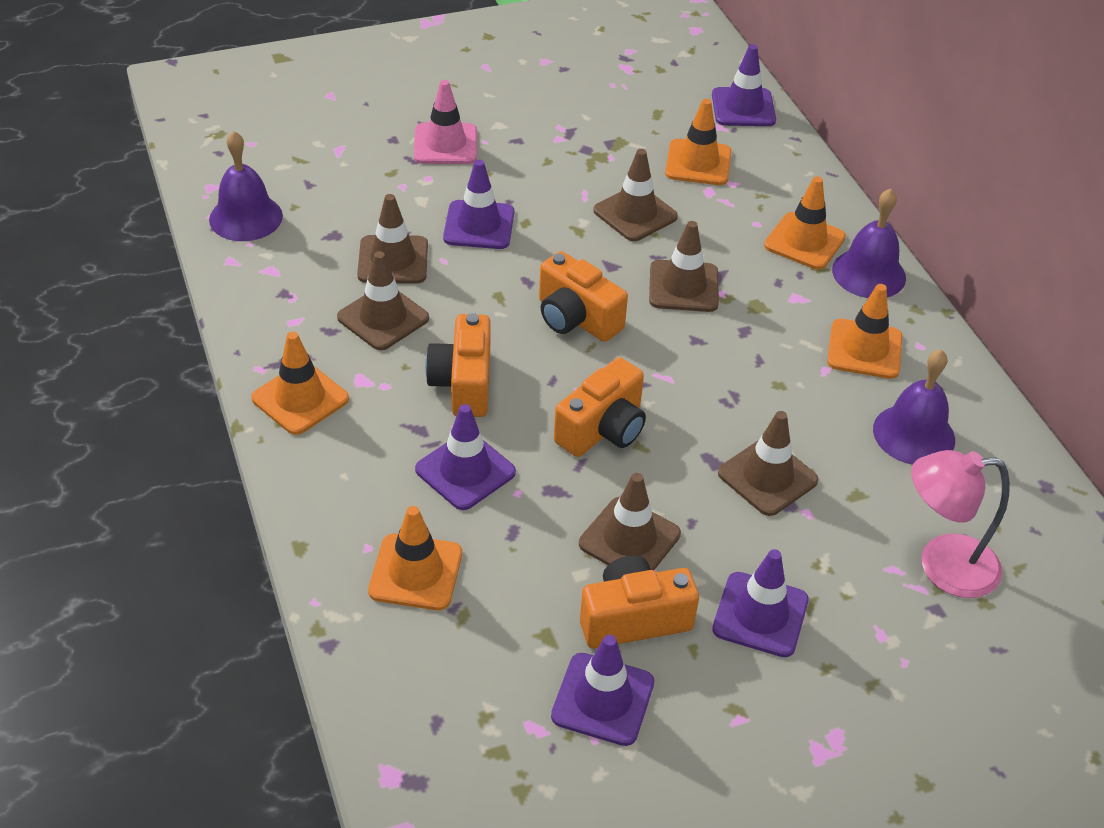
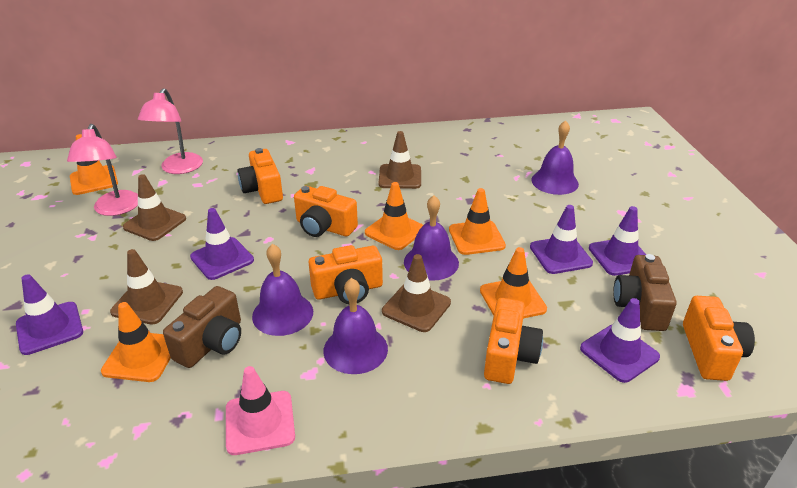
brown camera: 0 -> 2
brown traffic cone: 6 -> 4
orange camera: 4 -> 5
pink lamp: 1 -> 2
purple bell: 3 -> 4

